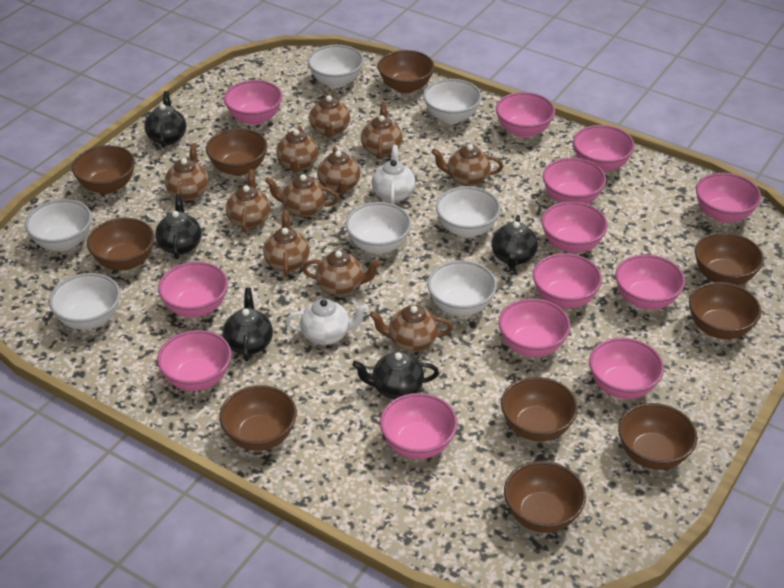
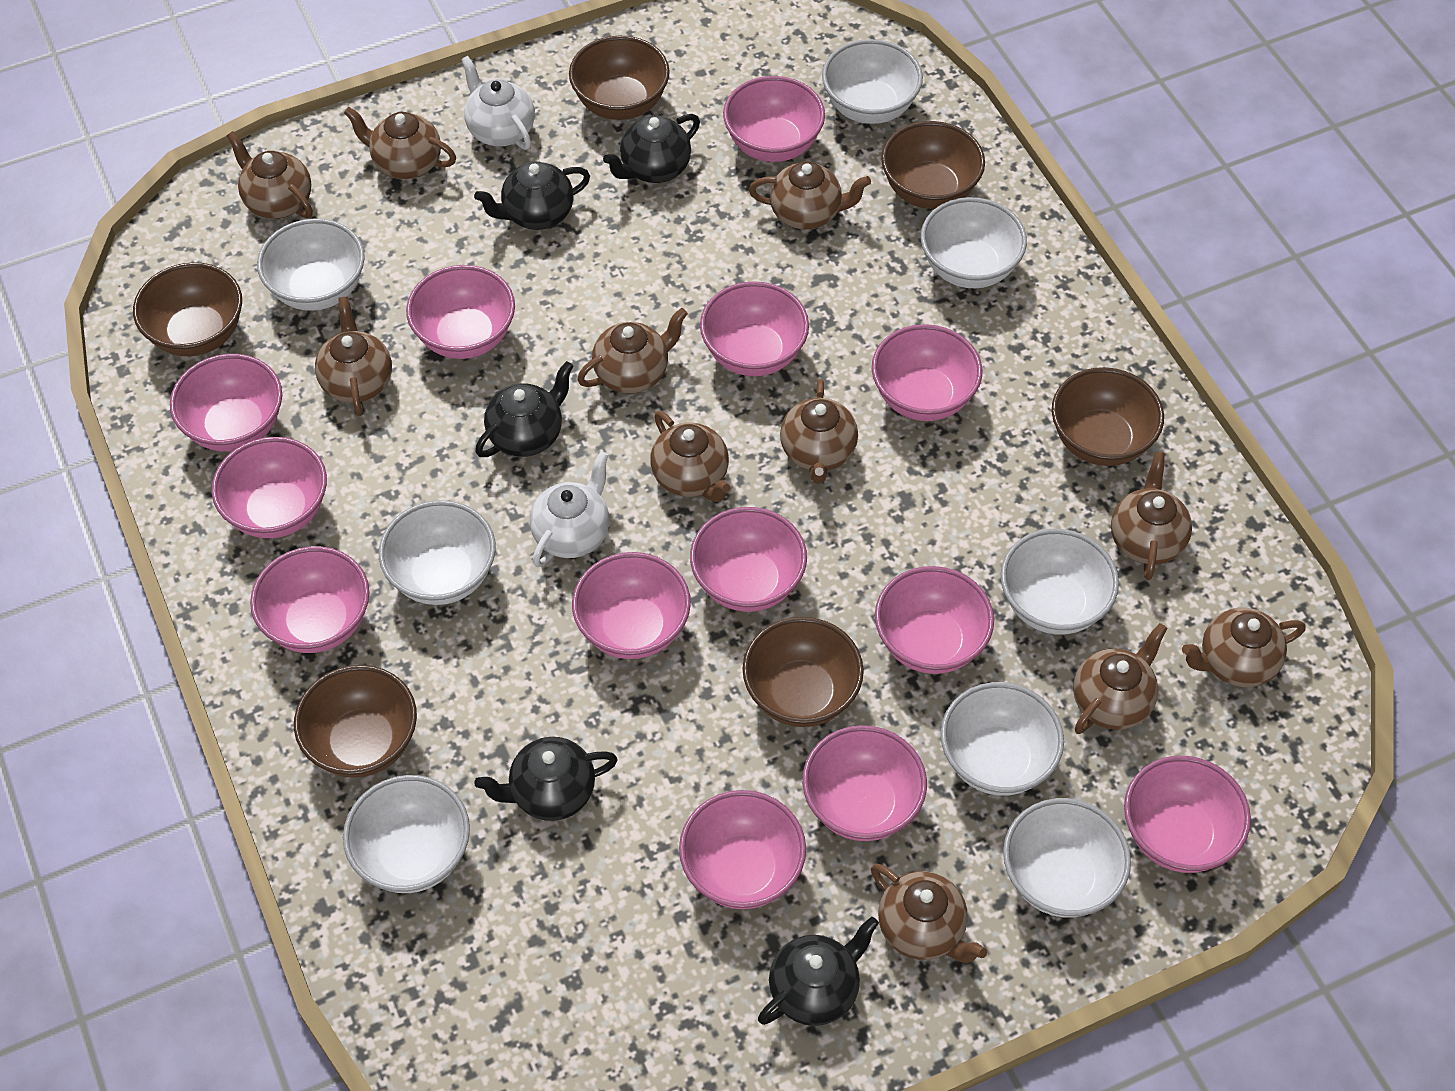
brown bowl: 10 -> 6
white bowl: 7 -> 8

